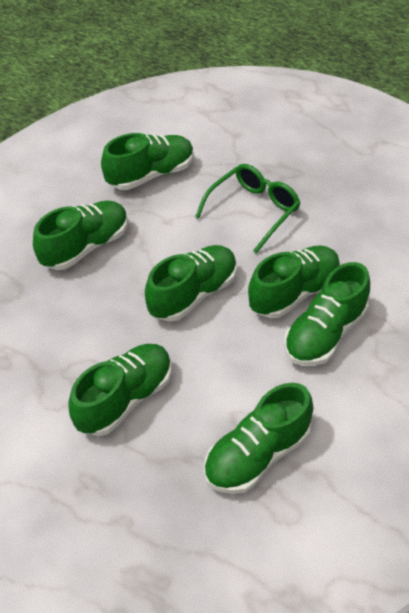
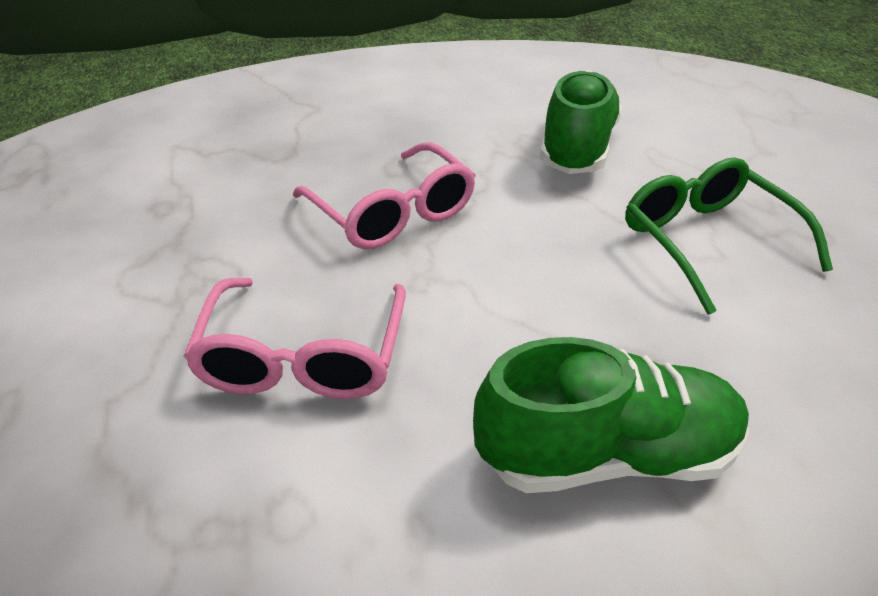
green shoe: 7 -> 2
pink glasses: 0 -> 2

